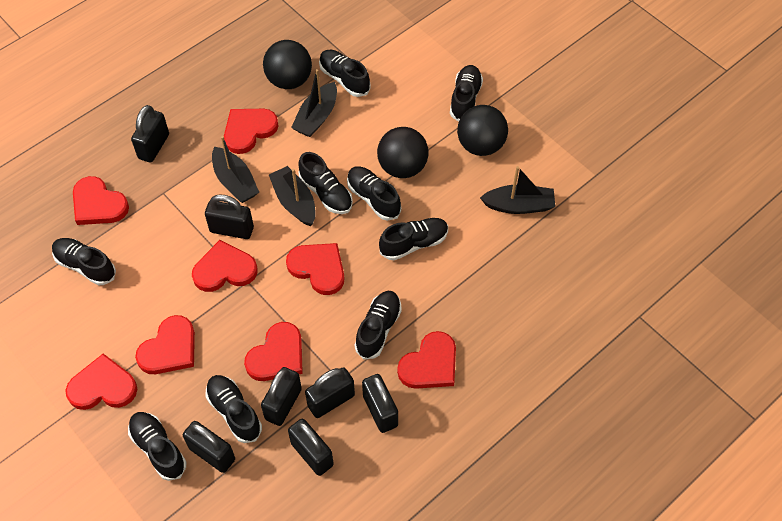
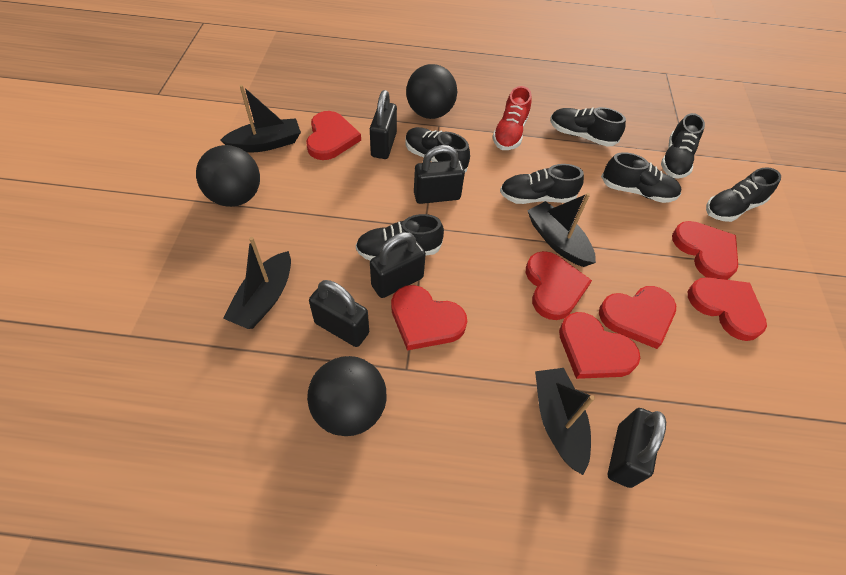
black padlock: 7 -> 5
black shoe: 9 -> 7
red heart: 8 -> 7
red shoe: 0 -> 1

